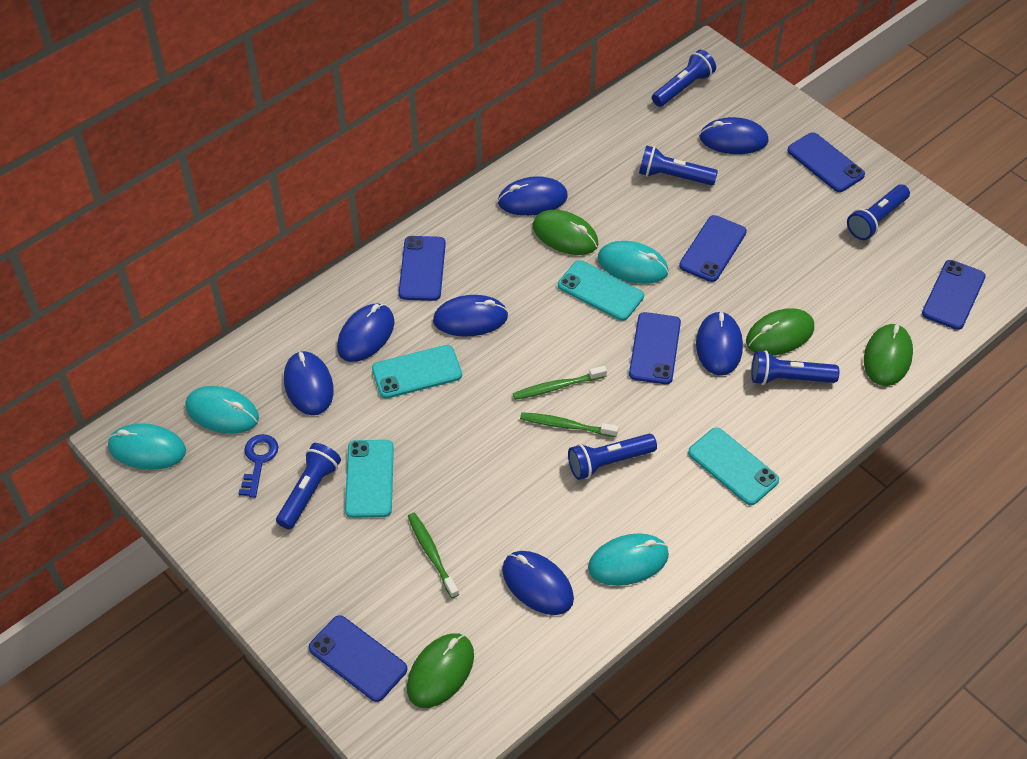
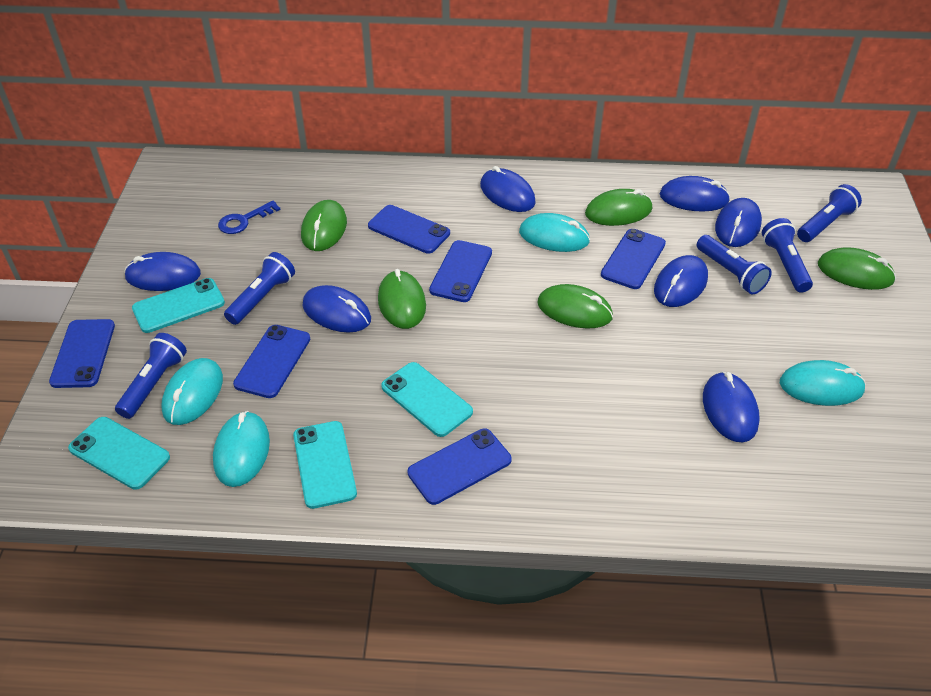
blue flashlight: 6 -> 5
green mouse: 4 -> 5
green toothbrush: 3 -> 0

